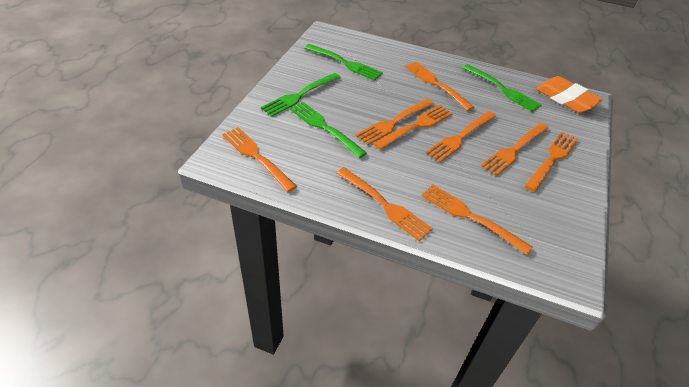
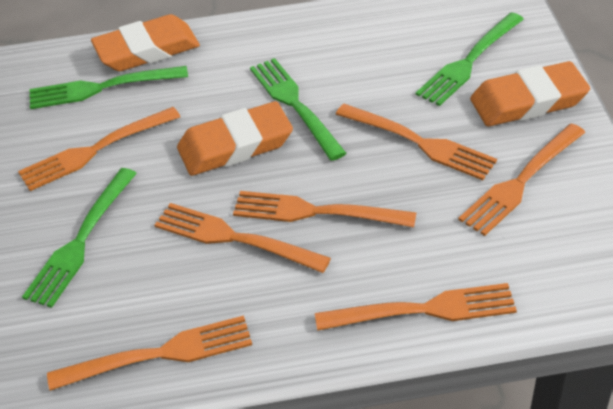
orange eraser: 1 -> 3
orange fork: 9 -> 7

